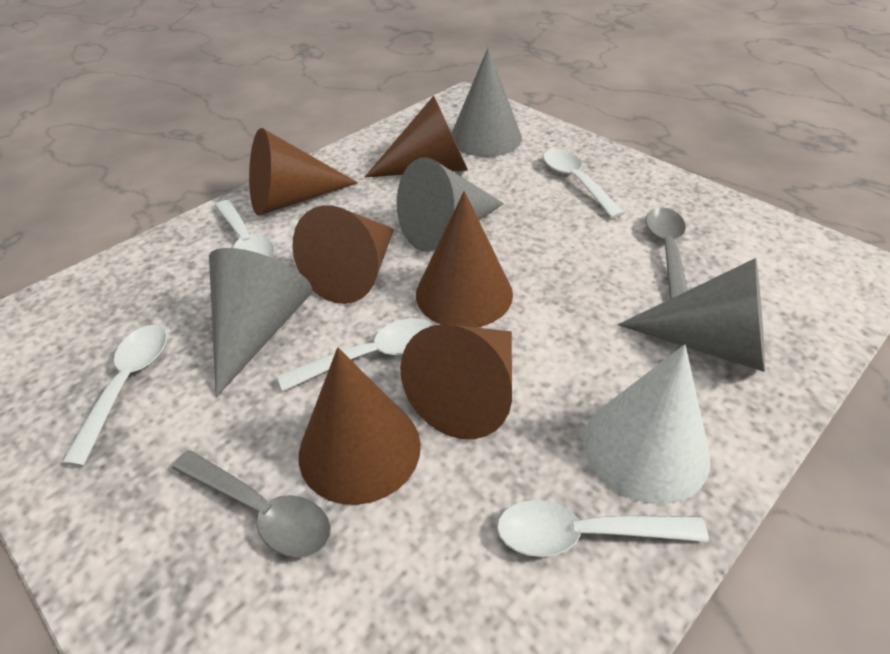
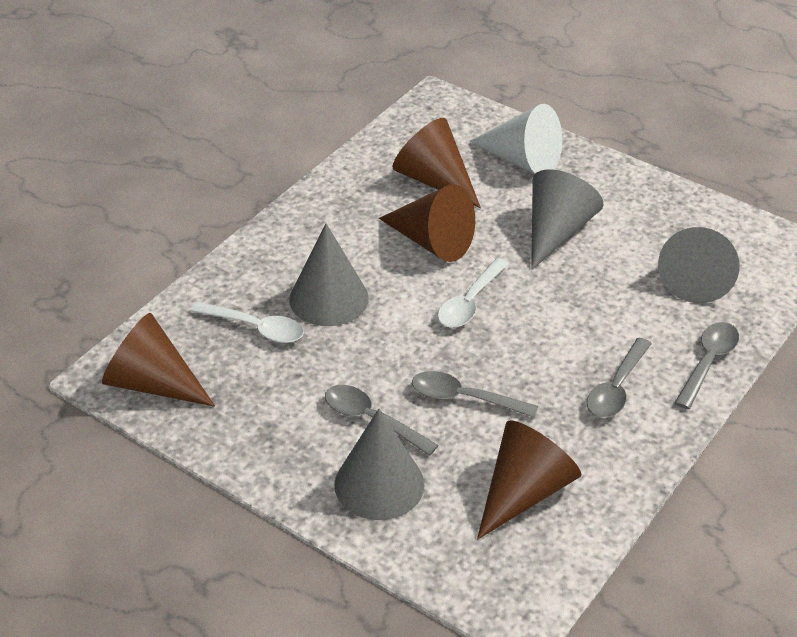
brown cone: 6 -> 4
grey spoon: 2 -> 4
white spoon: 5 -> 2

